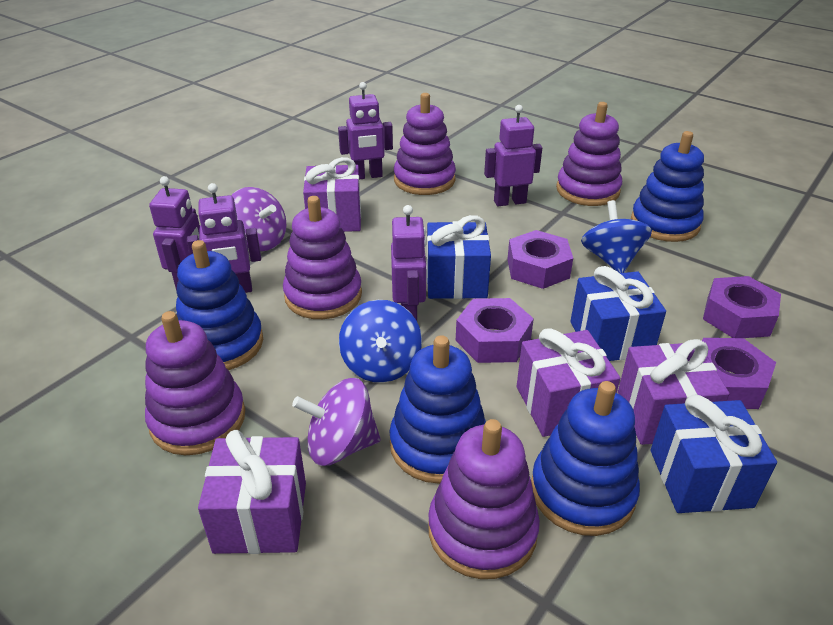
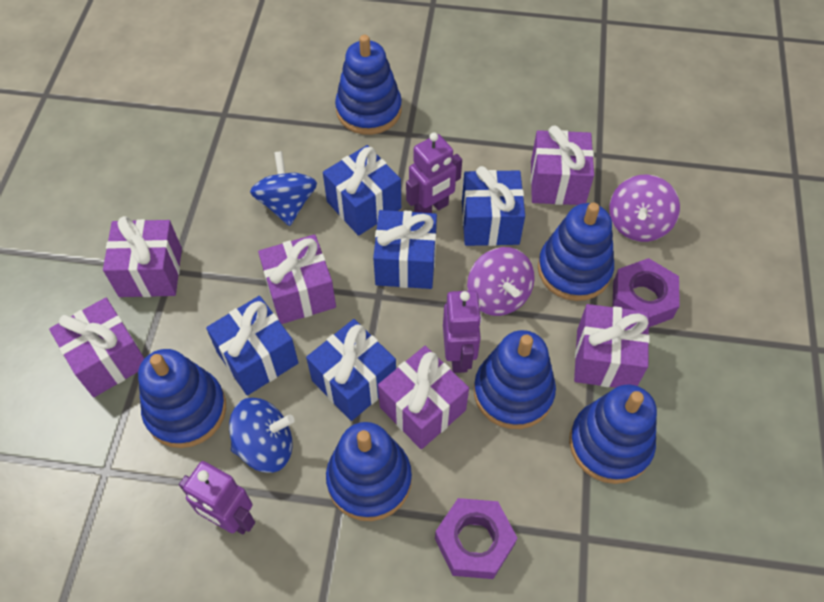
blue gift: 3 -> 5
blue stacking toy: 4 -> 6
purple gift: 4 -> 6
purple nut: 4 -> 2
purple robot: 5 -> 3
purple stacking toy: 5 -> 0

